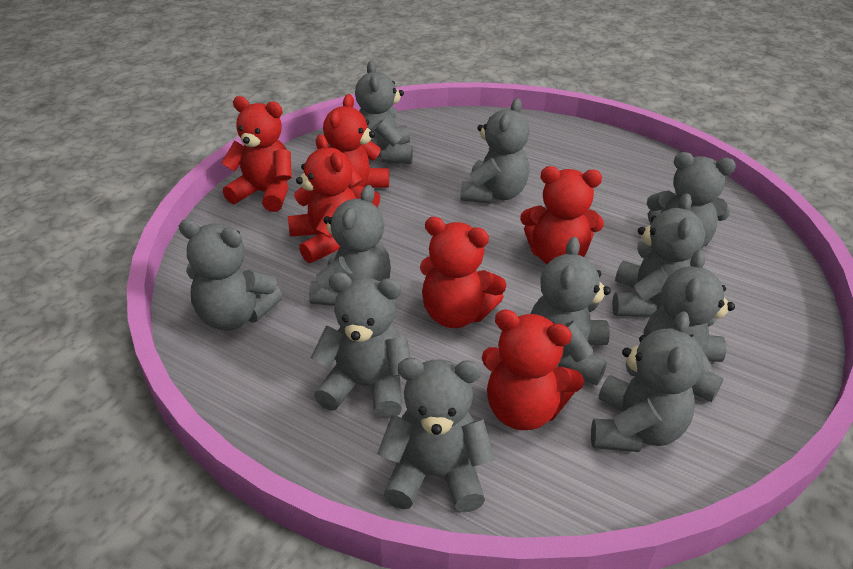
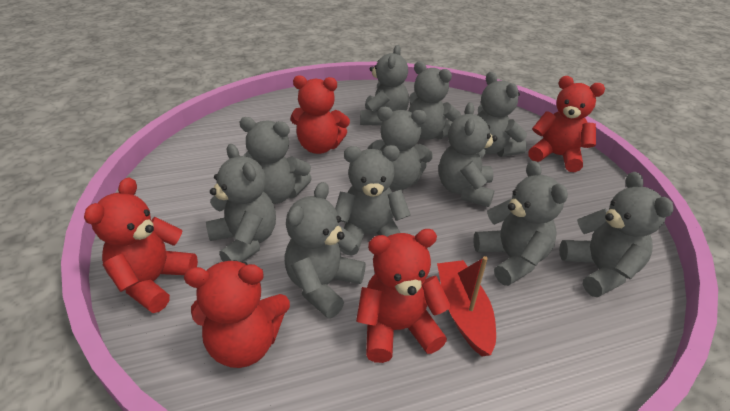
red boat: 0 -> 1
red teddy bear: 6 -> 5

